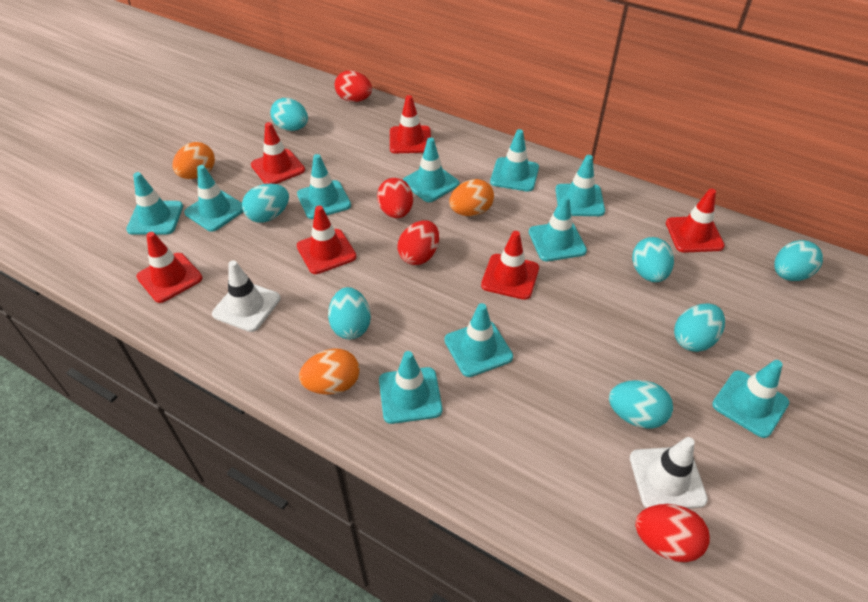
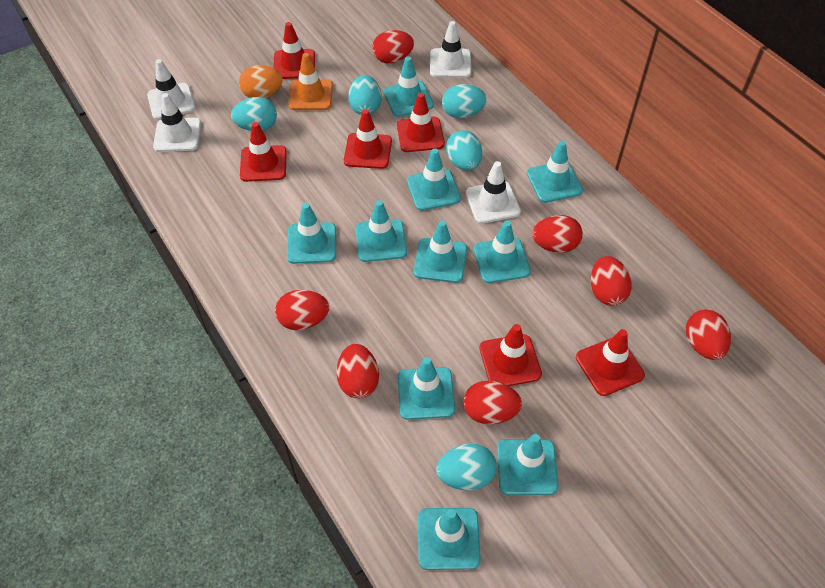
orange egg: 3 -> 1
orange traffic cone: 0 -> 1
red egg: 4 -> 7
turquoise egg: 7 -> 5
white traffic cone: 2 -> 4

